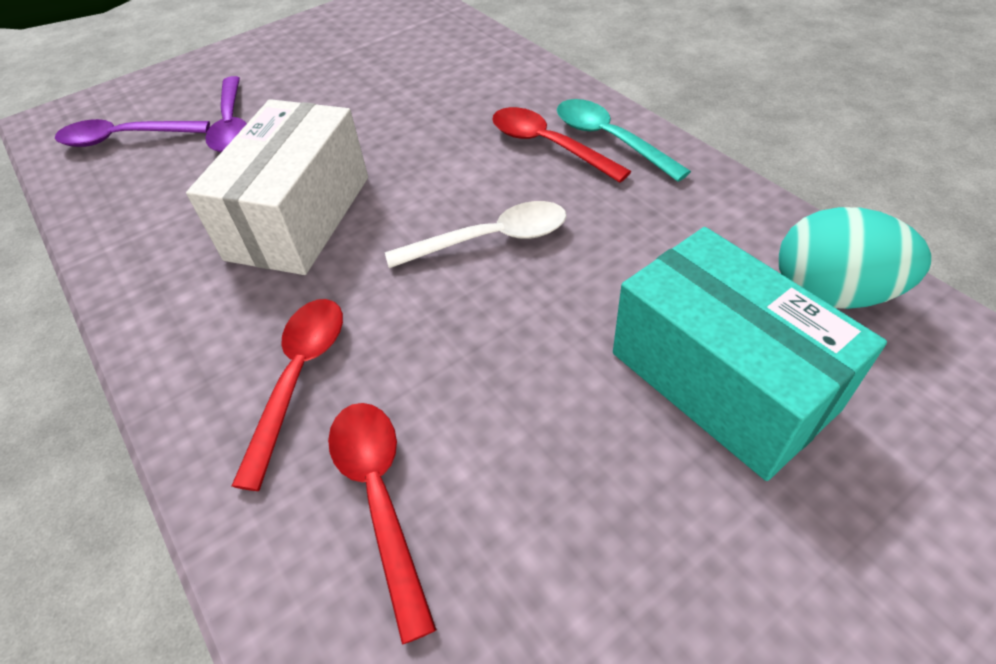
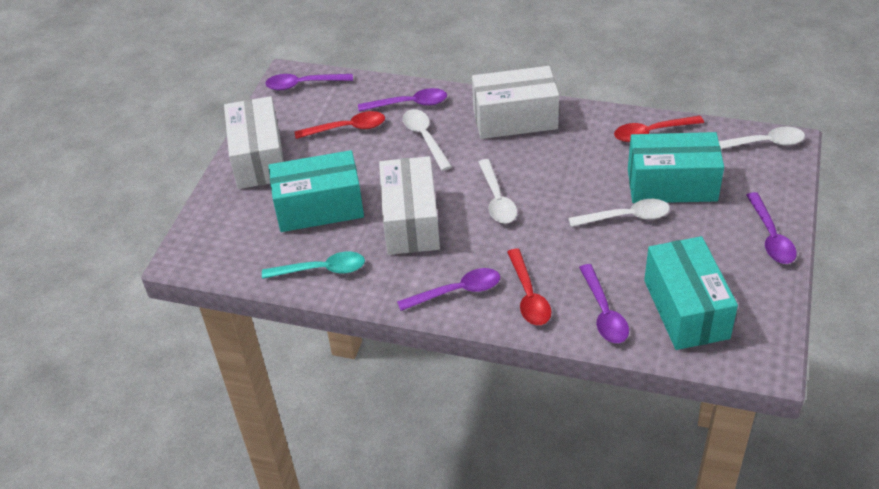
purple spoon: 2 -> 5
turquoise box: 1 -> 3
turquoise egg: 1 -> 0
white box: 1 -> 3
white spoon: 1 -> 4

